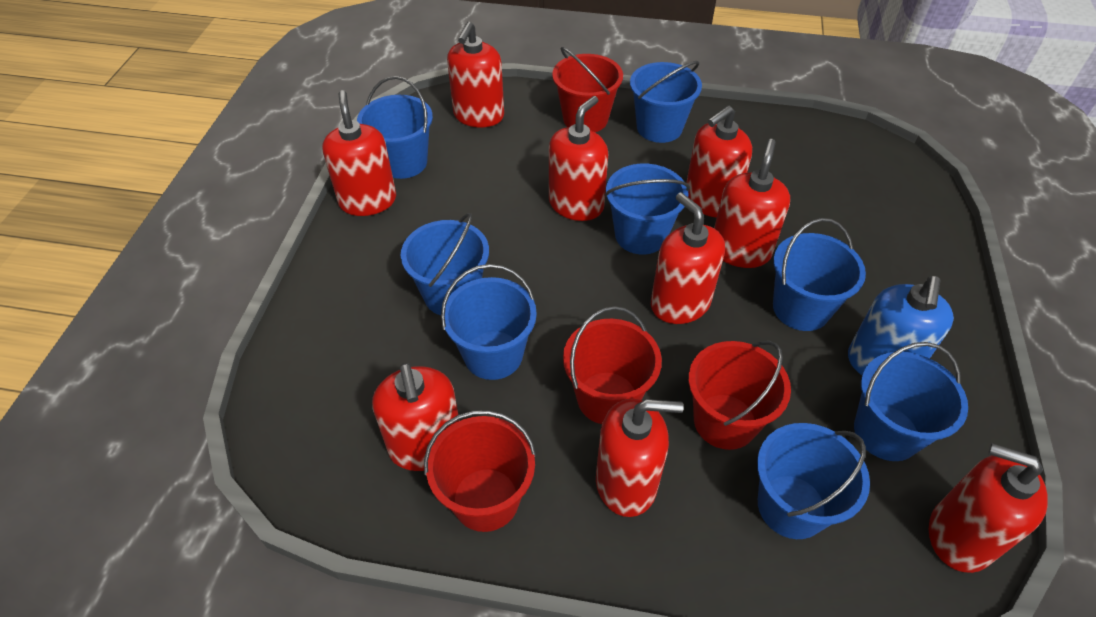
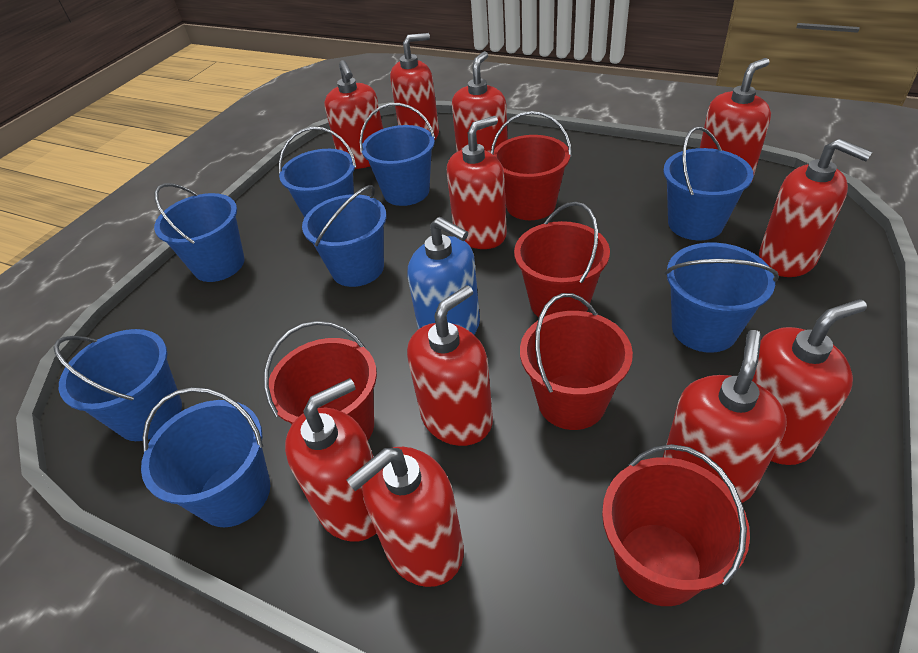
red bucket: 4 -> 5
red soap dispenser: 9 -> 11

